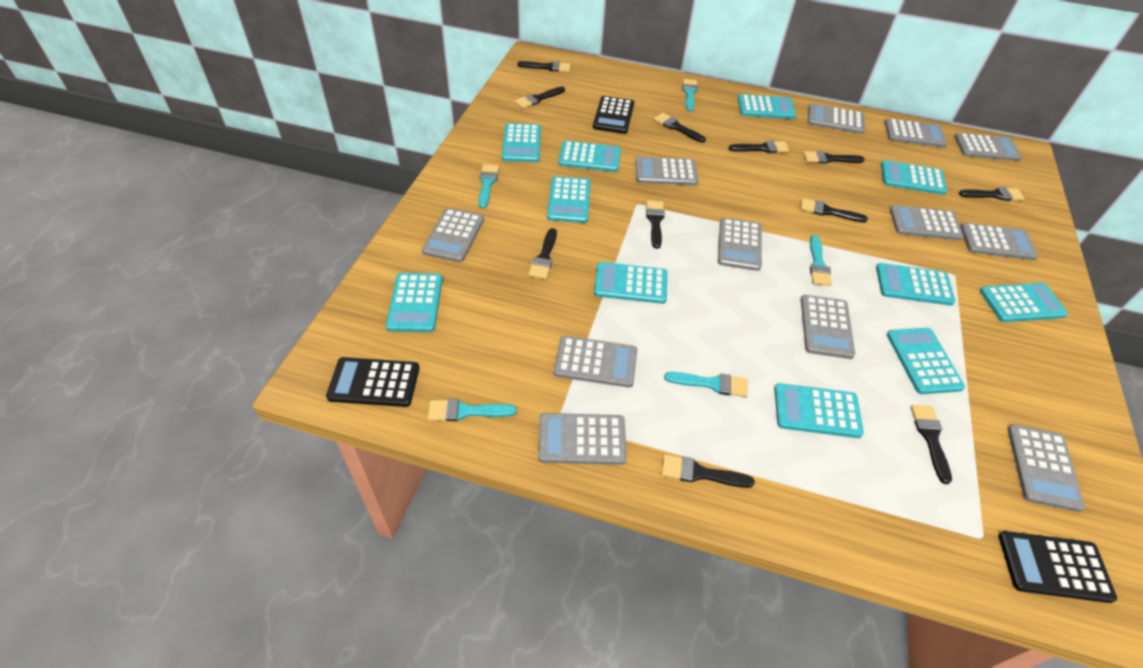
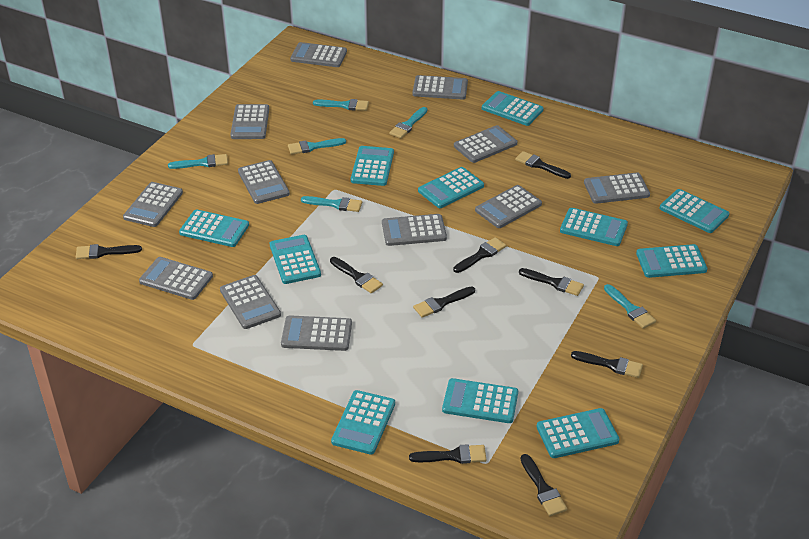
black brush: 11 -> 9
black calculator: 3 -> 0
turquoise brush: 5 -> 6

